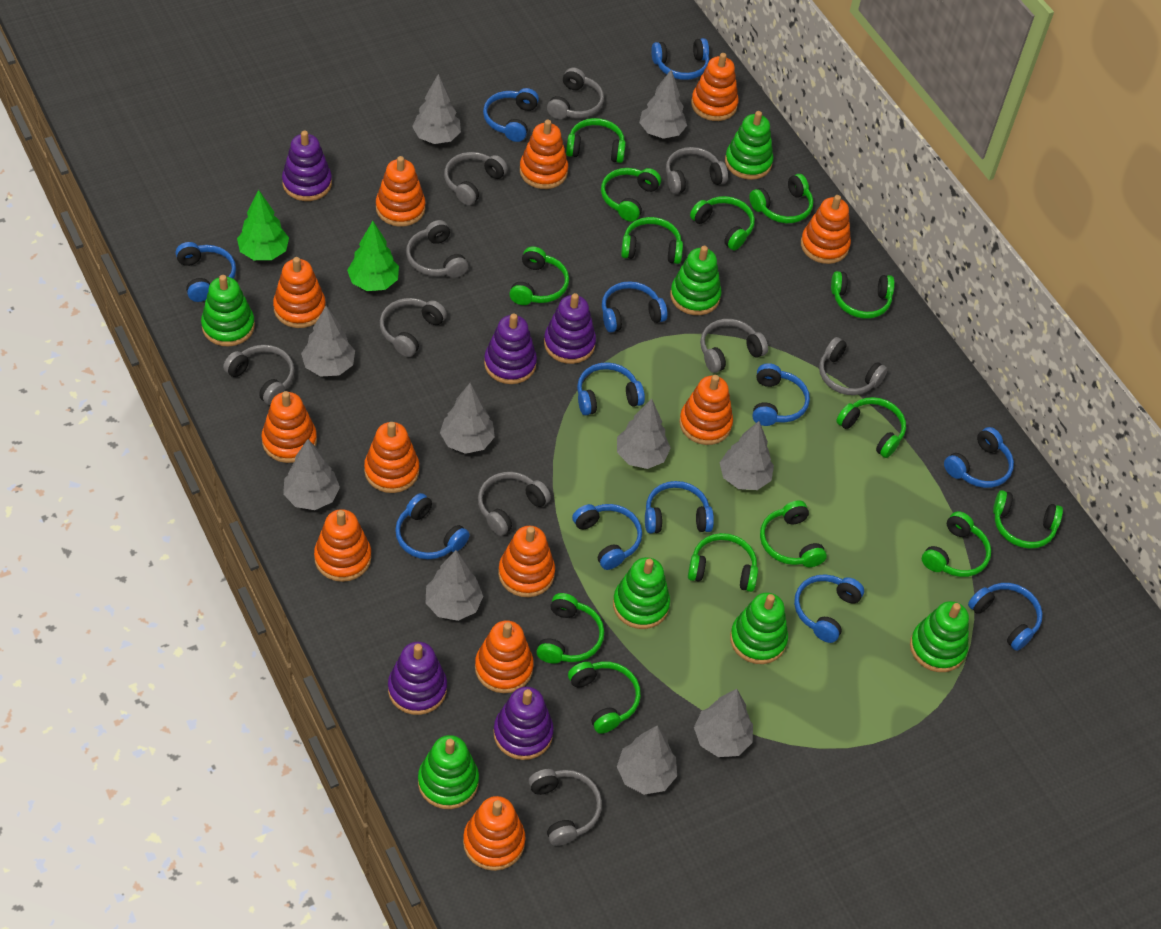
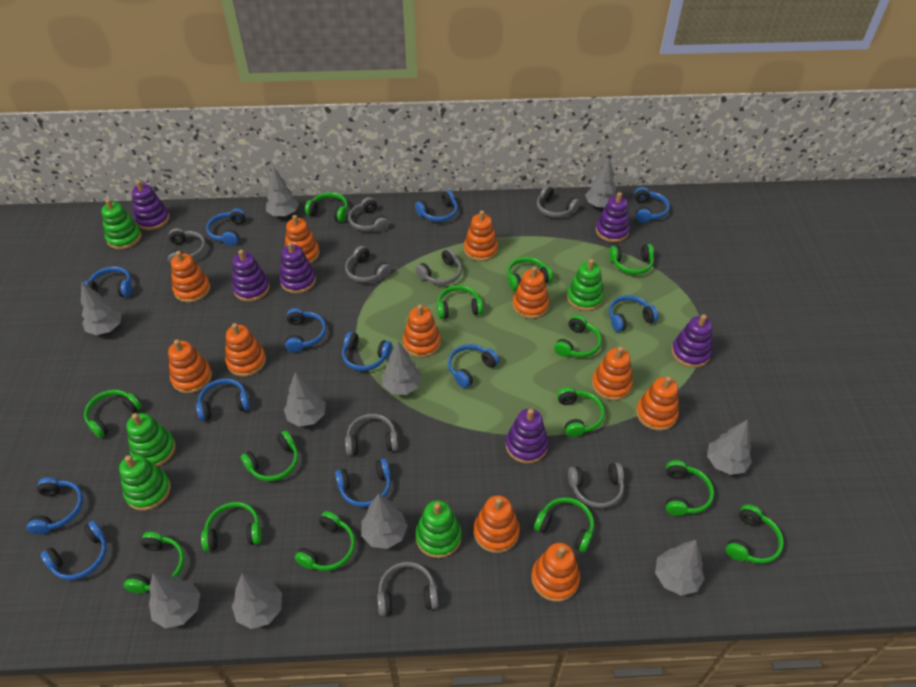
green stacking toy: 7 -> 5
green tree: 2 -> 0
grey headphones: 10 -> 8
orange stacking toy: 12 -> 11
purple stacking toy: 5 -> 6

